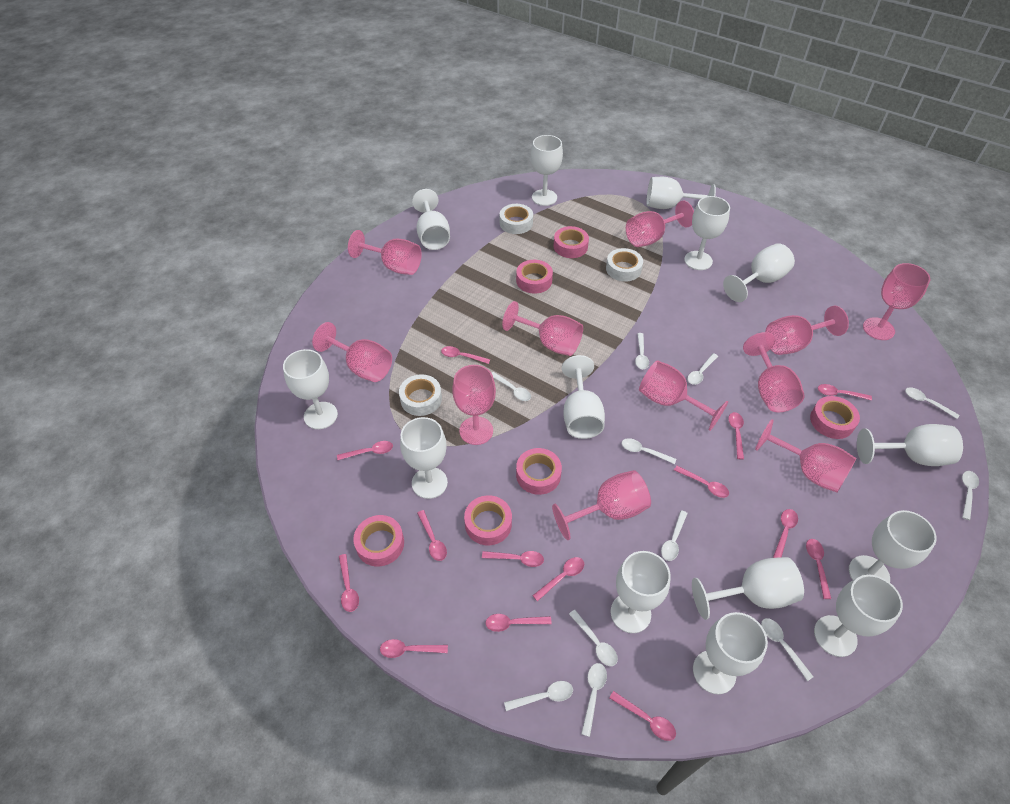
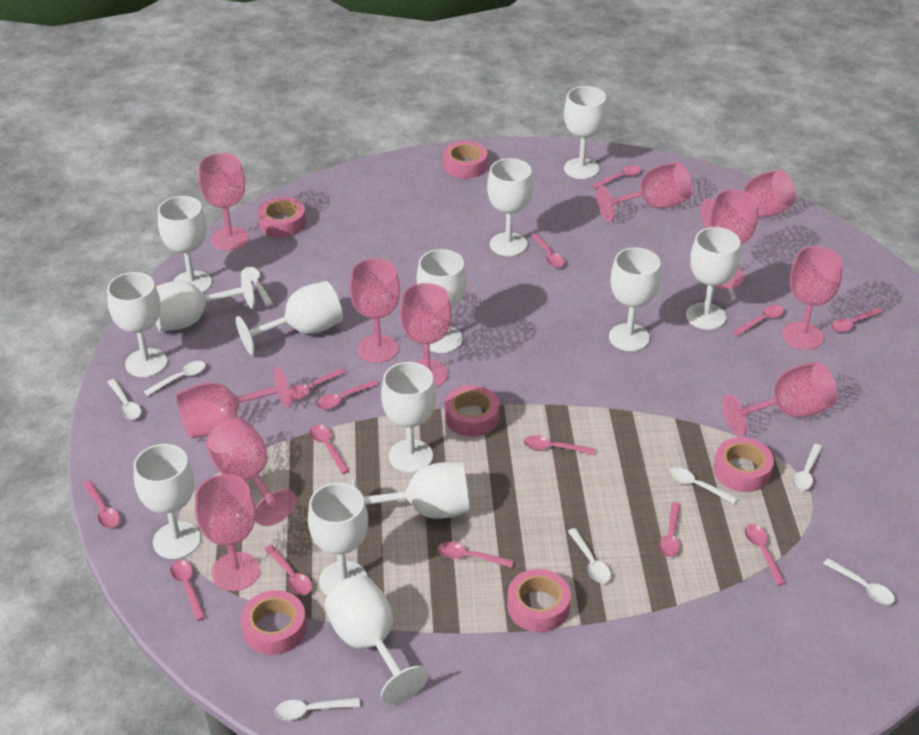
white spoon: 11 -> 8
white tape: 3 -> 0

